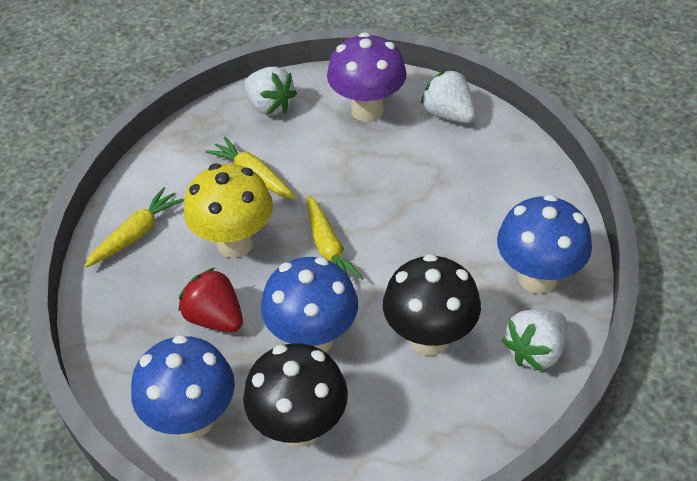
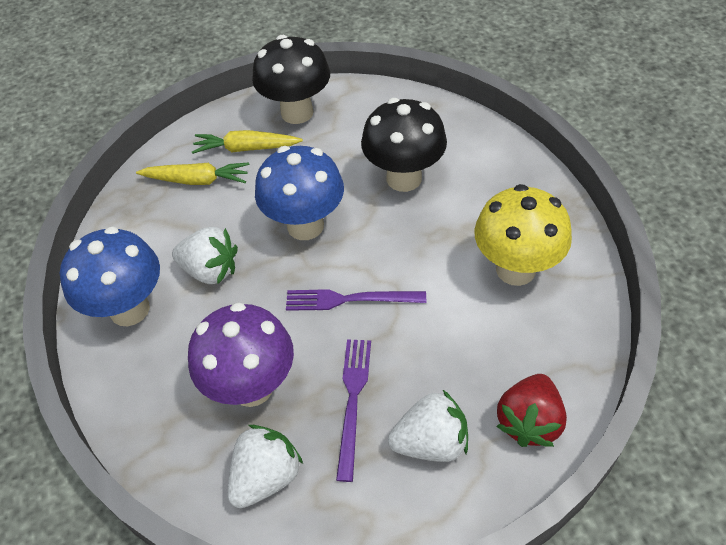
blue mushroom: 3 -> 2
purple fork: 0 -> 2
yellow carrot: 3 -> 2

